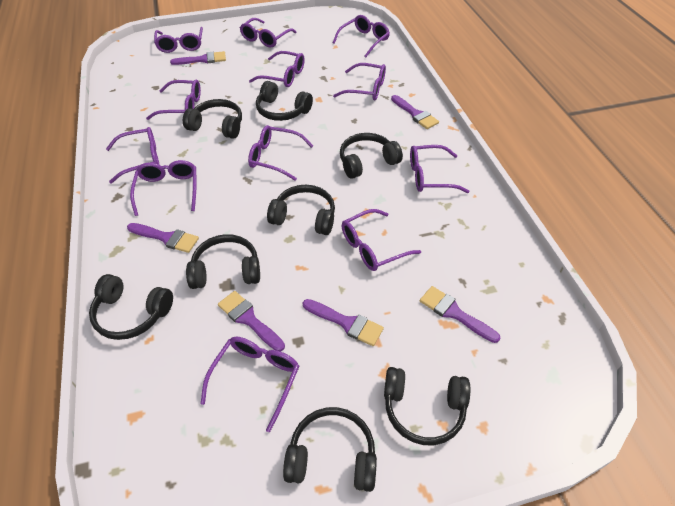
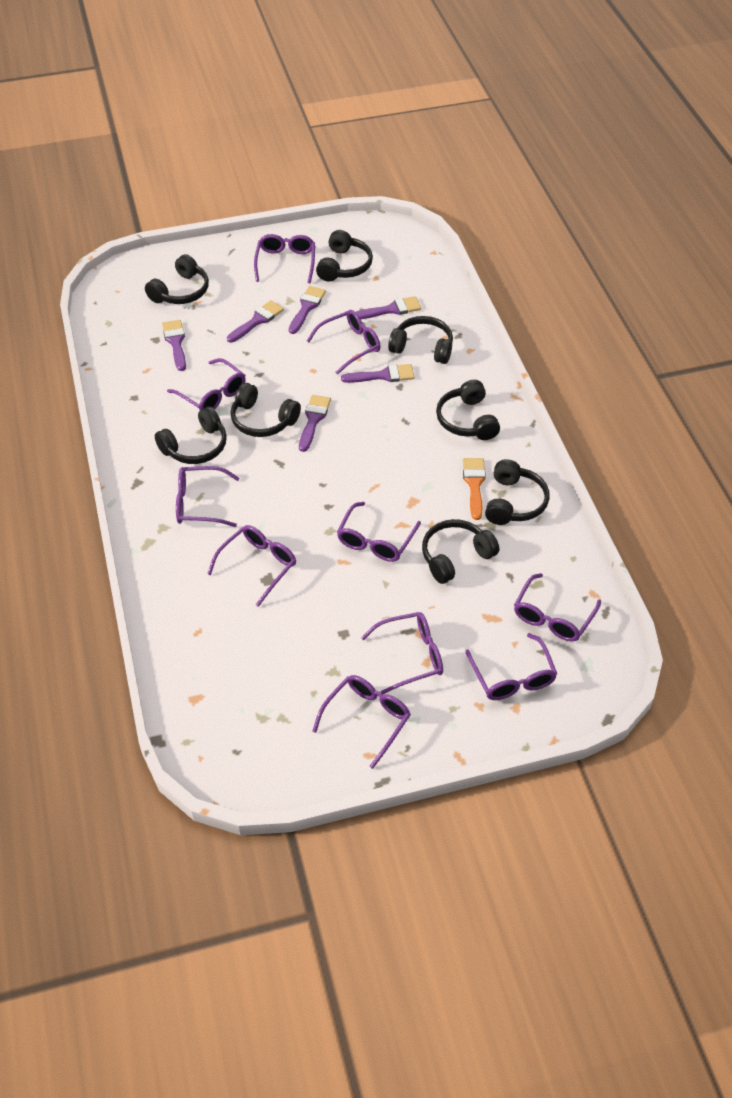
orange brush: 0 -> 1
purple glasses: 12 -> 10

